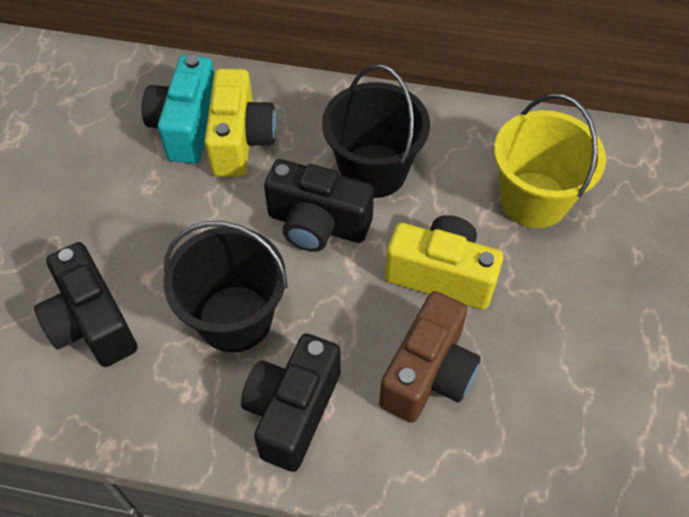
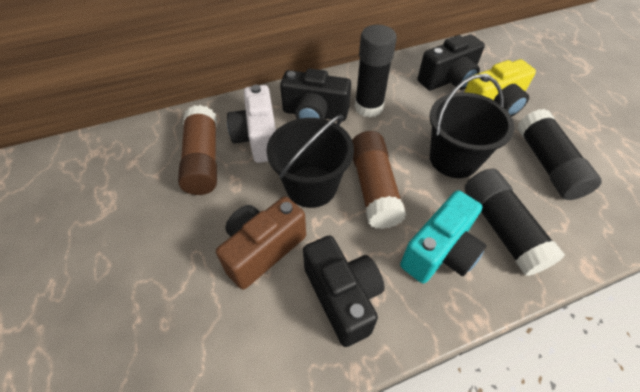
black glue stick: 0 -> 3
brown glue stick: 0 -> 2
white camera: 0 -> 1
yellow bucket: 1 -> 0
yellow camera: 2 -> 1

